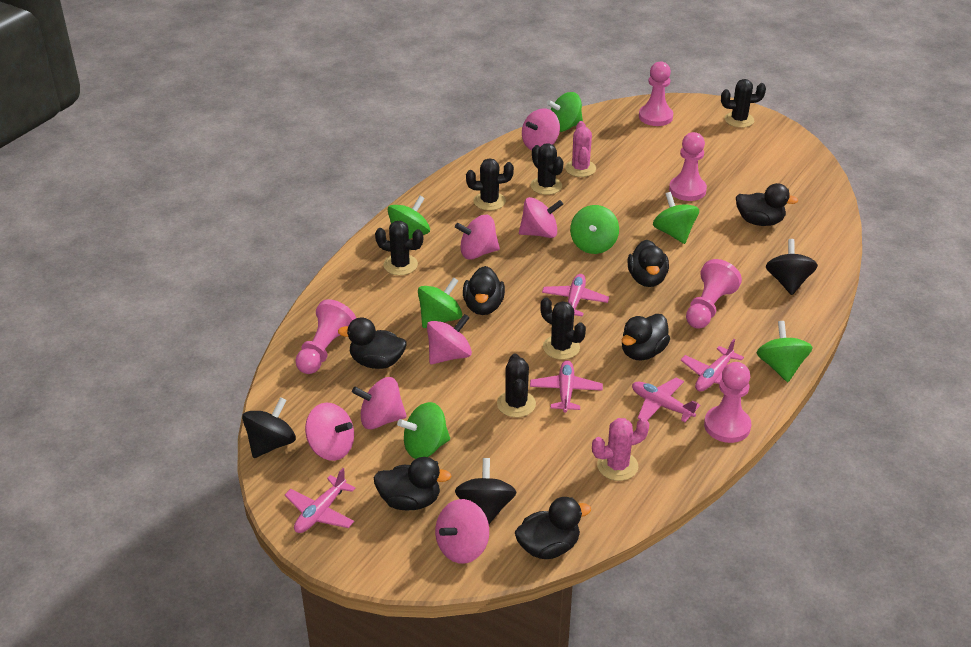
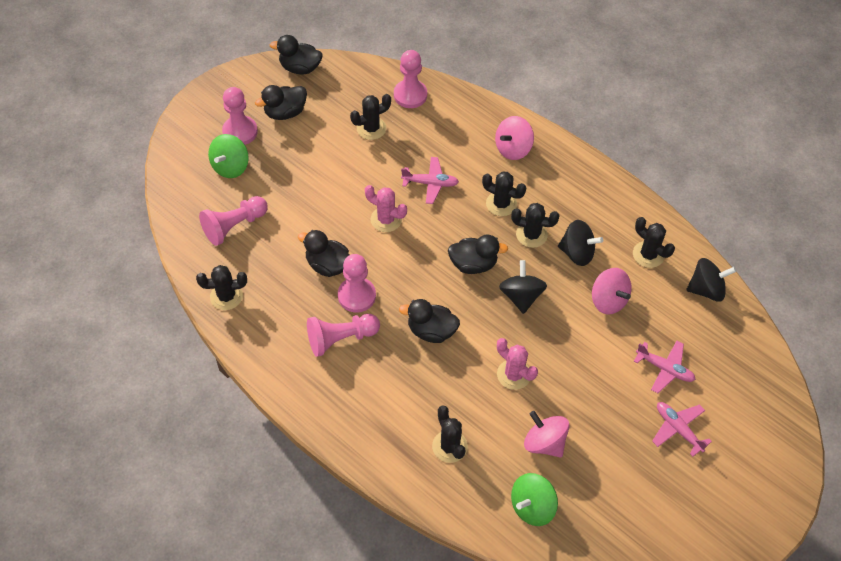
black duck: 7 -> 5
green spinning top: 7 -> 2
pink plane: 5 -> 3
pink spinning top: 7 -> 3

